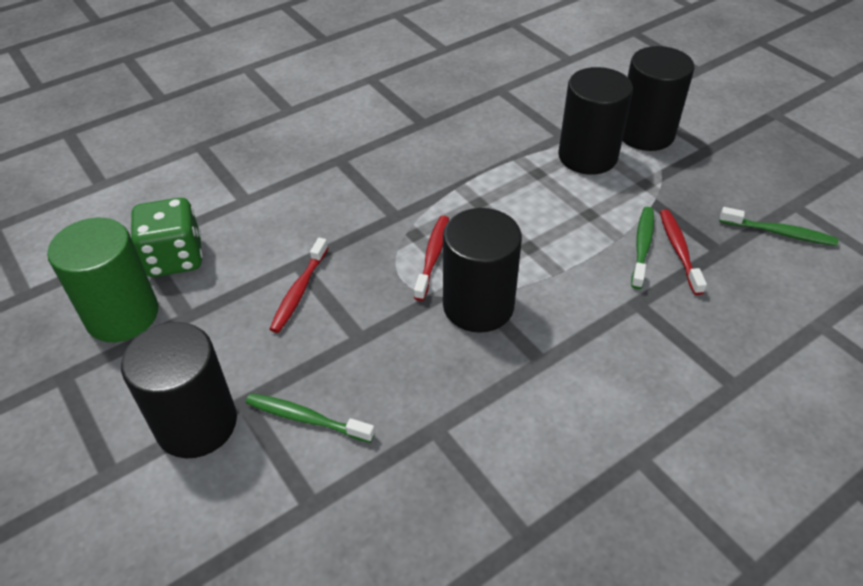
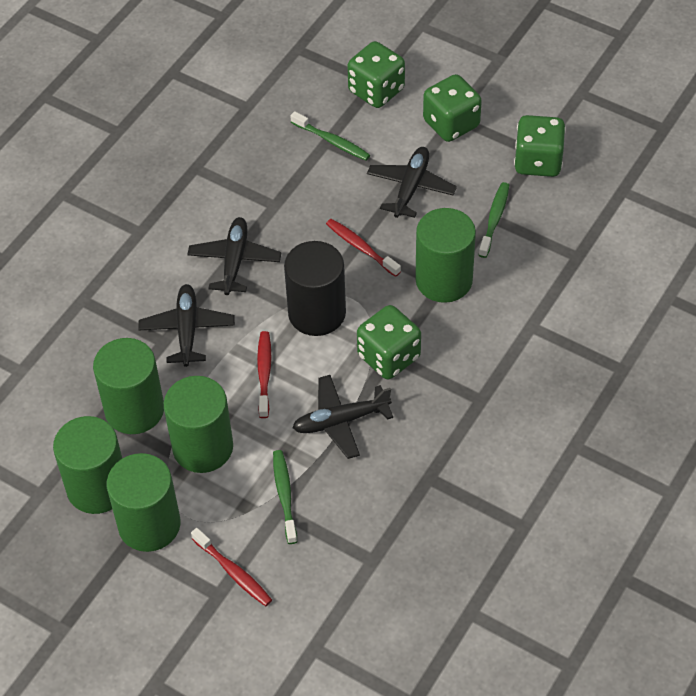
black cylinder: 4 -> 1
black plane: 0 -> 4
green cylinder: 1 -> 5
green dice: 1 -> 4

